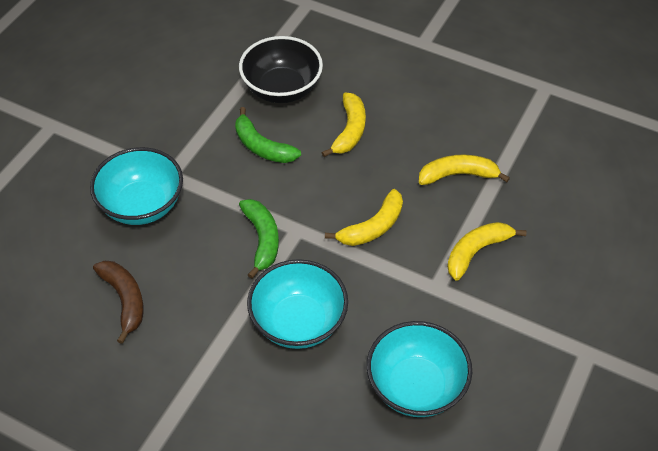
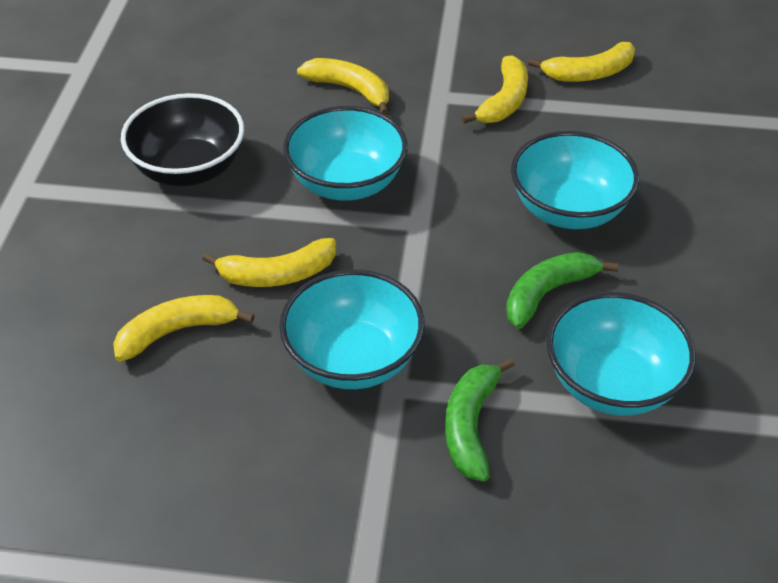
brown banana: 1 -> 0
turquoise bowl: 3 -> 4
yellow banana: 4 -> 5

